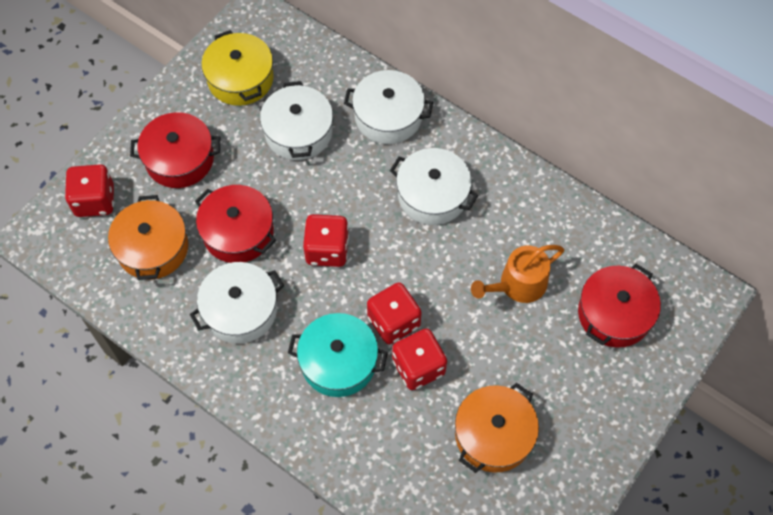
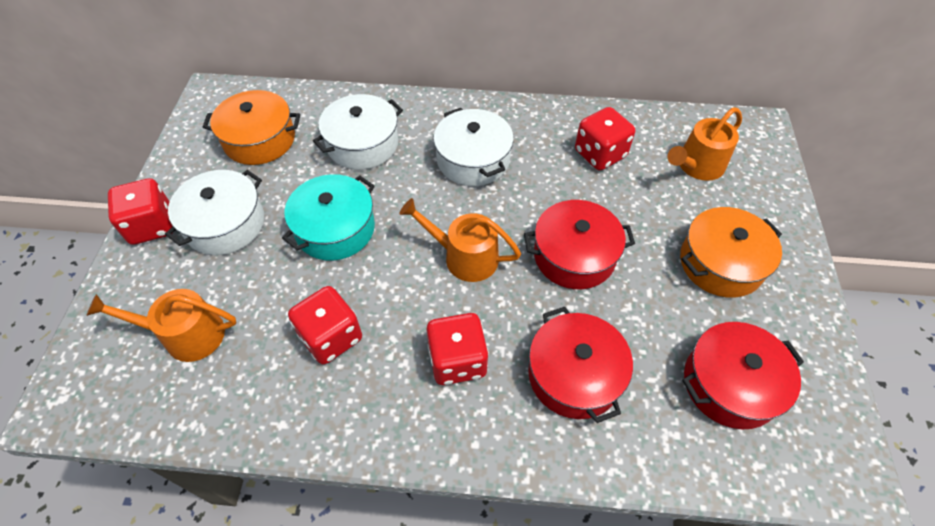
orange watering can: 1 -> 3
white pot: 4 -> 3
yellow pot: 1 -> 0

